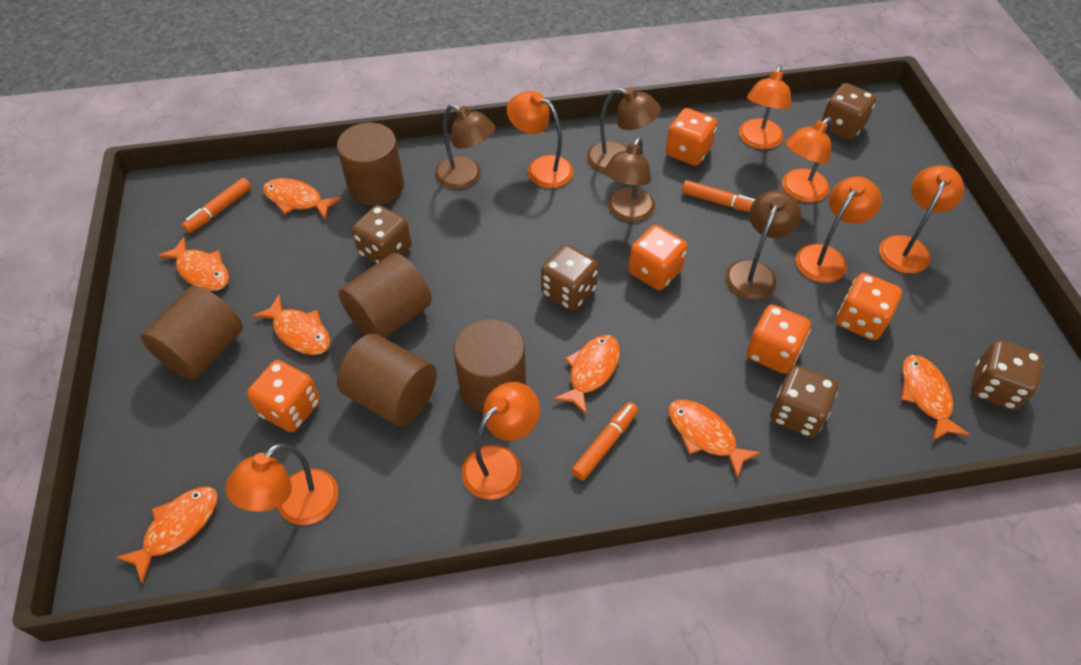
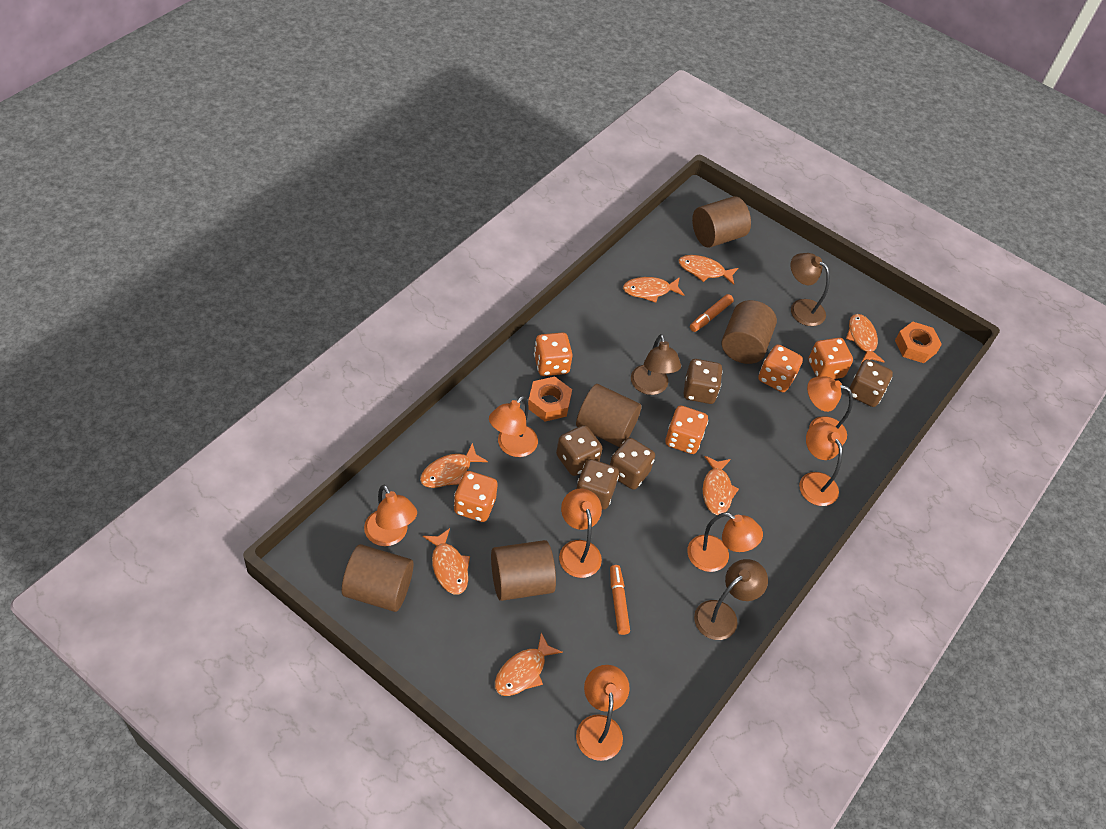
brown lamp: 4 -> 3
orange marker: 3 -> 2
orange nut: 0 -> 2

